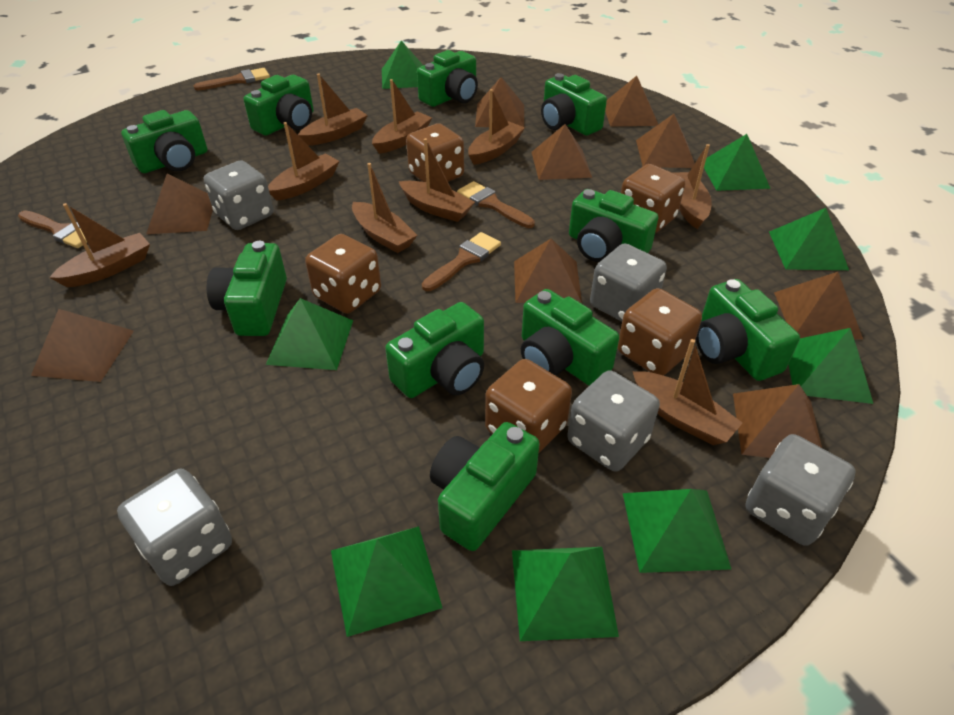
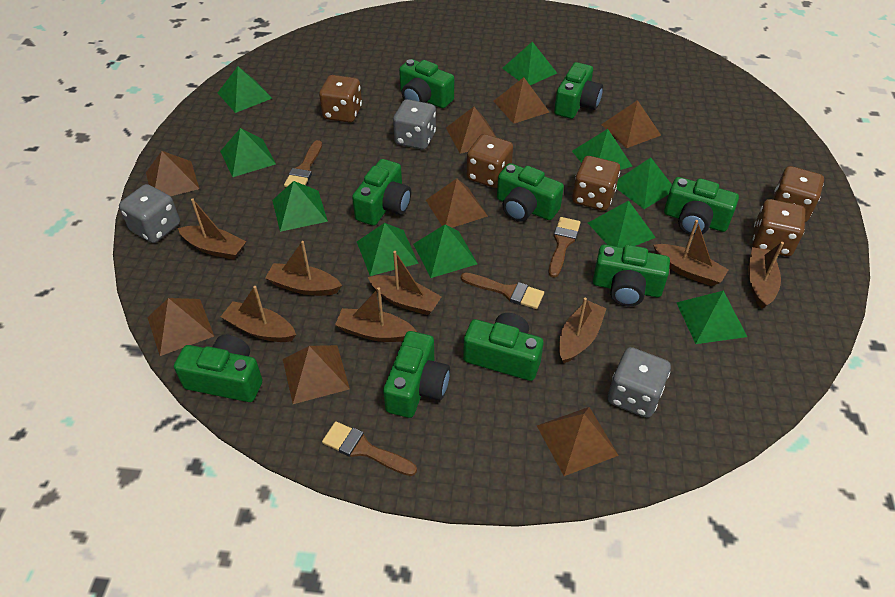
brown boat: 9 -> 8
brown pyramid: 9 -> 8
green camera: 10 -> 9
green pyramid: 8 -> 10
grey dice: 5 -> 3

